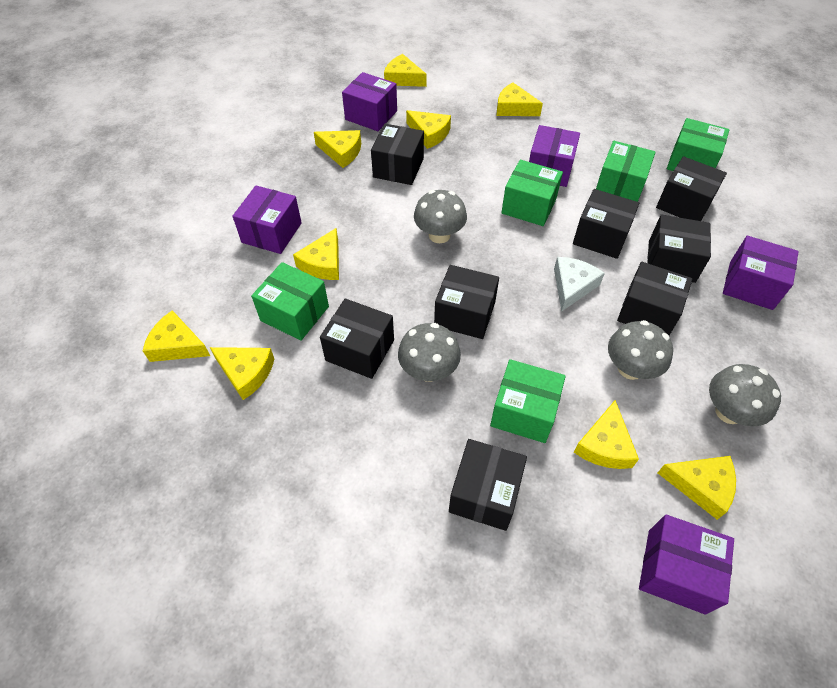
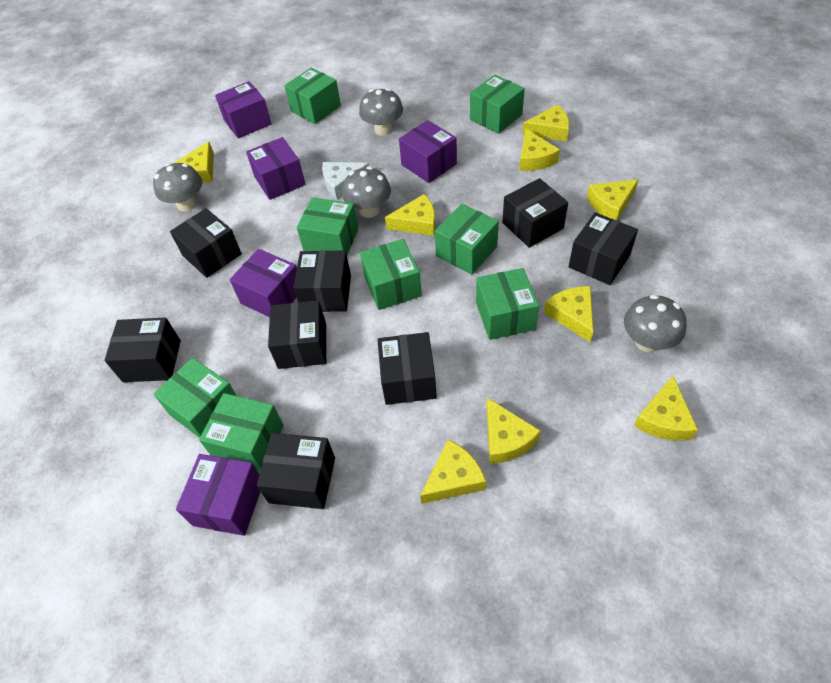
green box: 5 -> 8

